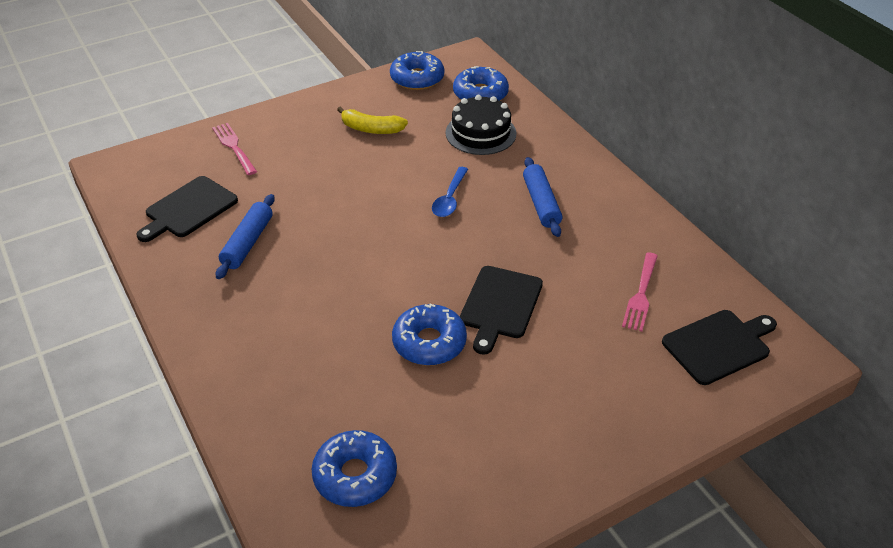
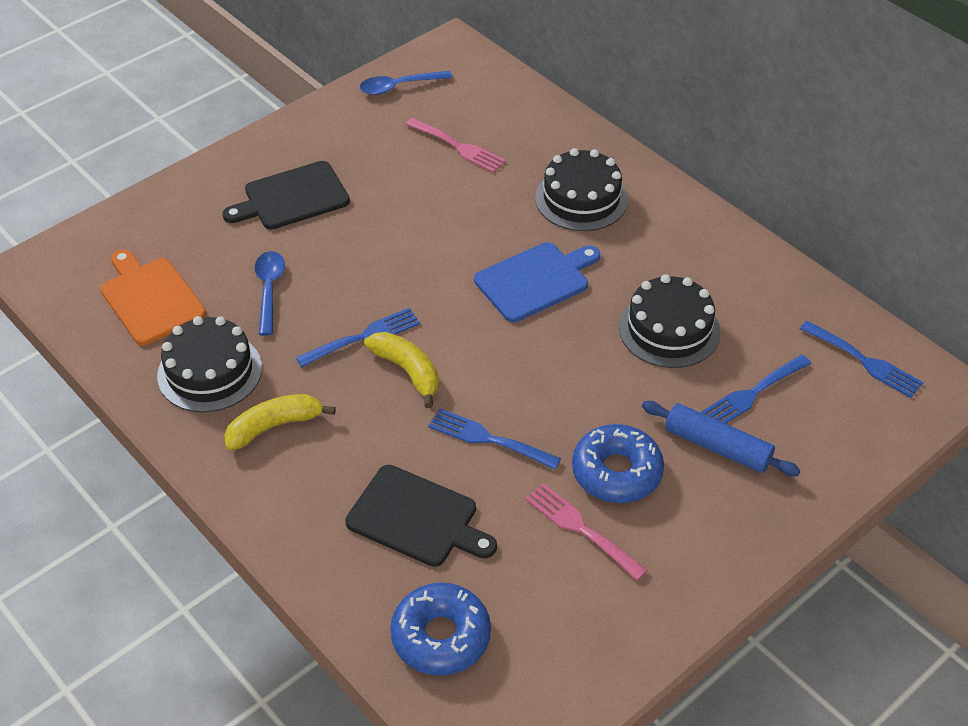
black cake: 1 -> 3
black cutting board: 3 -> 2
blue cutting board: 0 -> 1
blue donut: 4 -> 2
blue fork: 0 -> 4
blue rolling pin: 2 -> 1
blue spoon: 1 -> 2
orange cutting board: 0 -> 1
yellow banana: 1 -> 2

